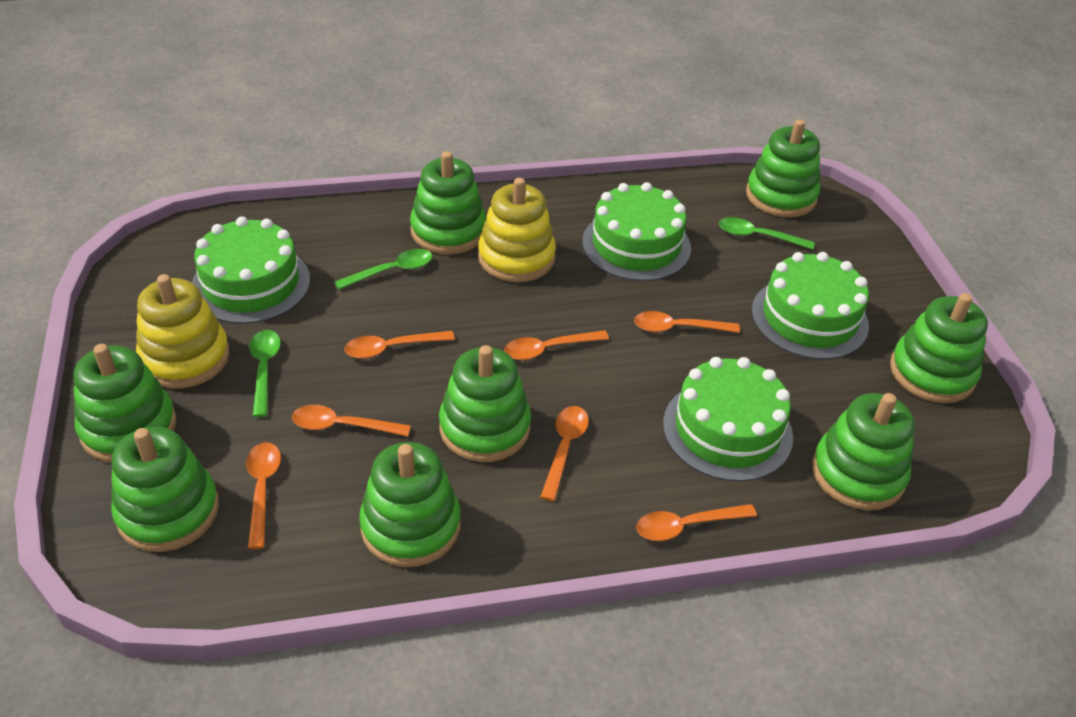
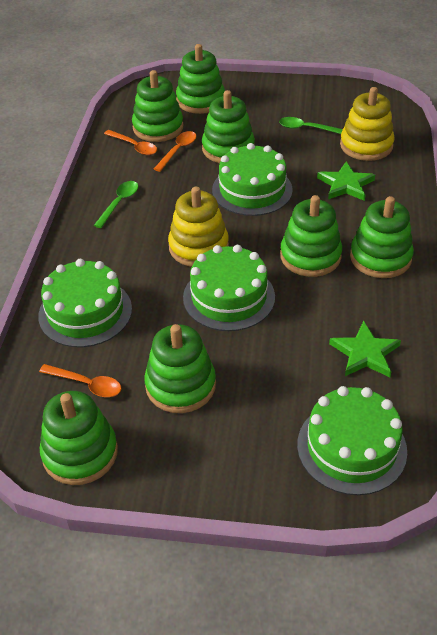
green spoon: 3 -> 2
green stacking toy: 8 -> 7
green star: 0 -> 2
orange spoon: 7 -> 3

